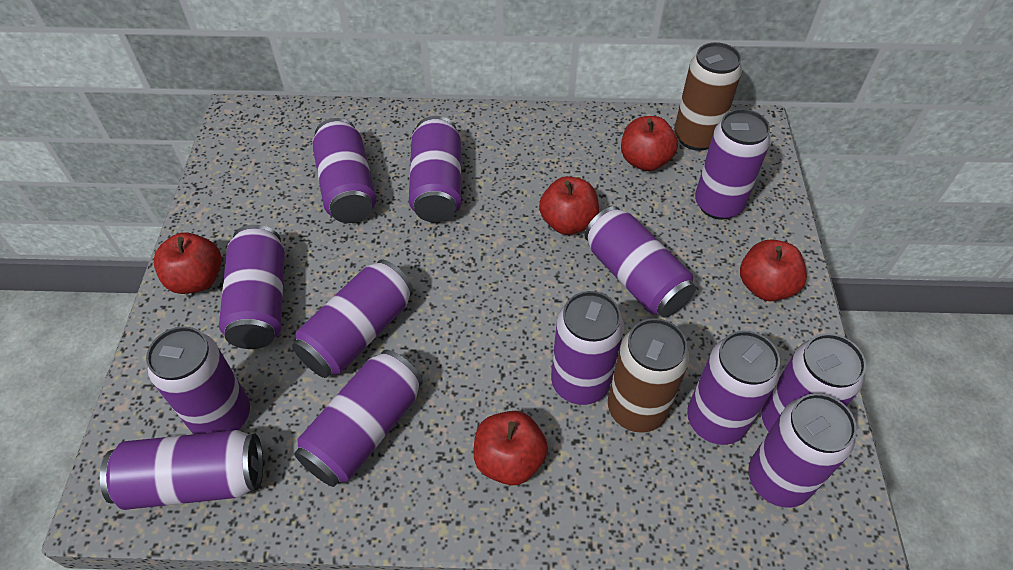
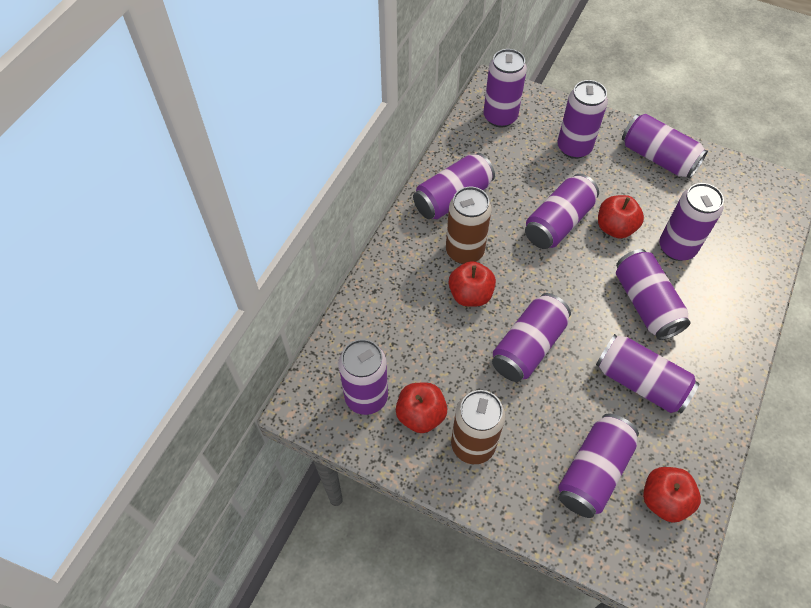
purple can: 13 -> 11
red apple: 5 -> 4

